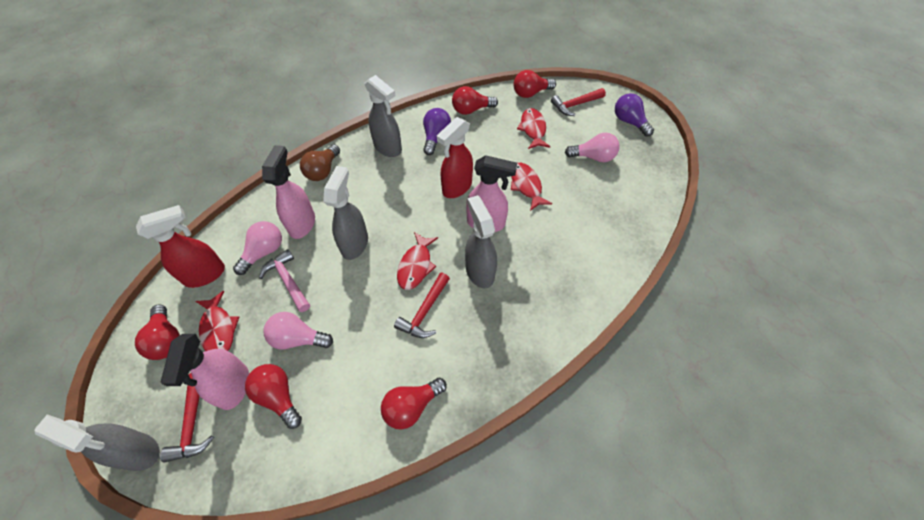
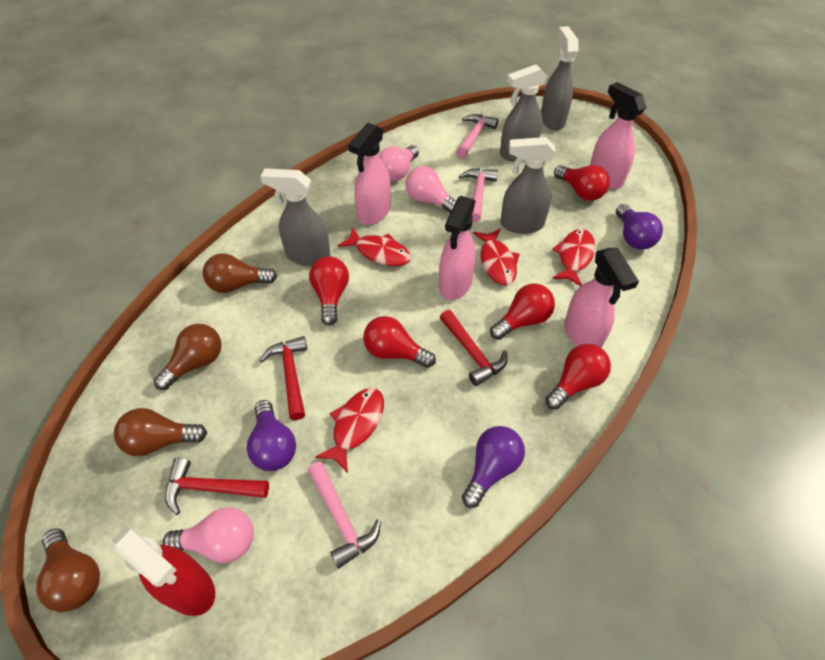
brown light bulb: 1 -> 4
pink hammer: 1 -> 3
pink spray bottle: 3 -> 4
purple light bulb: 2 -> 3
red spray bottle: 2 -> 1

